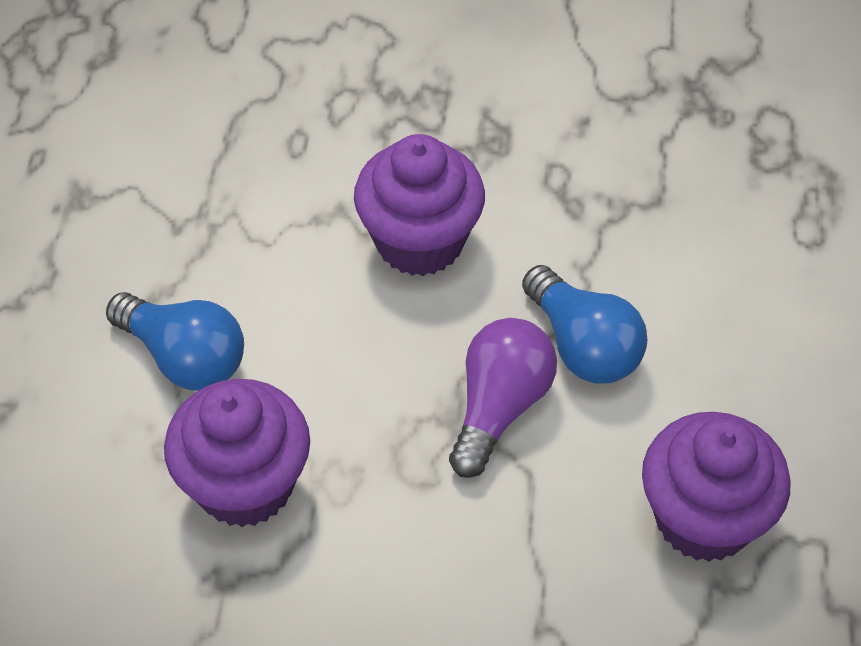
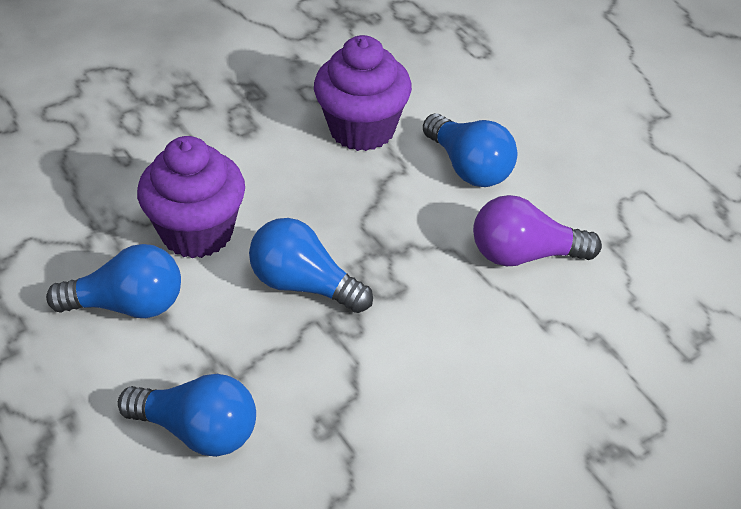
blue light bulb: 2 -> 4
purple cupcake: 3 -> 2

